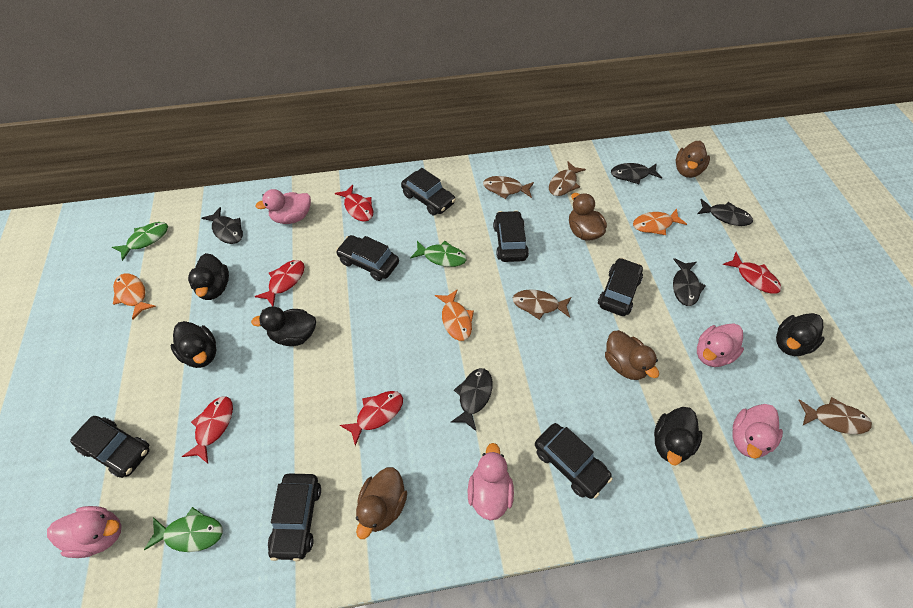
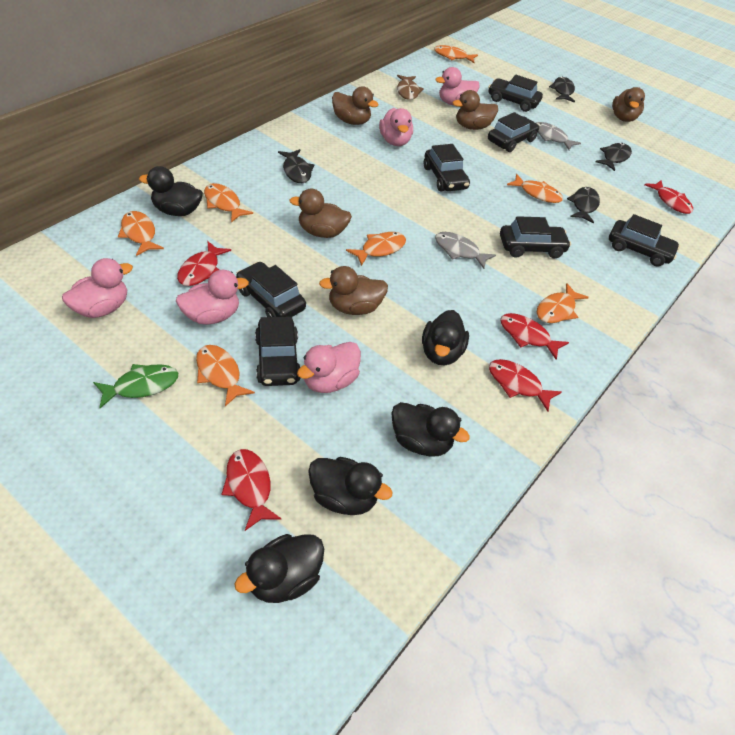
black fish: 5 -> 4
brown duck: 4 -> 5
brown fish: 4 -> 1
green fish: 3 -> 1
grey fish: 0 -> 2
orange fish: 3 -> 7

